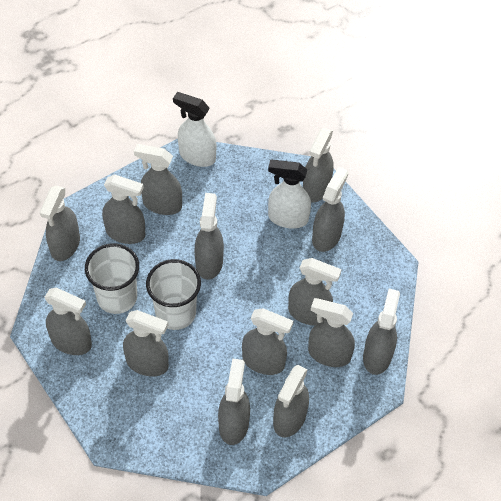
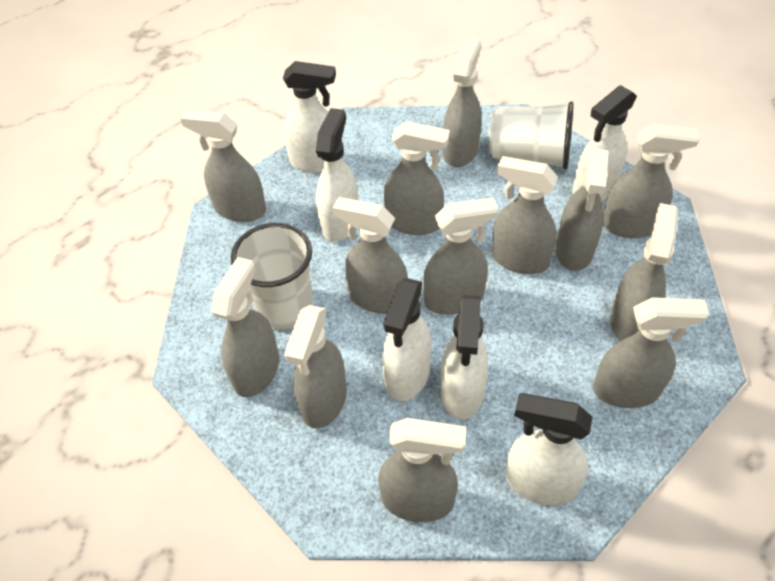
grey spray bottle: 14 -> 13
white spray bottle: 2 -> 6

